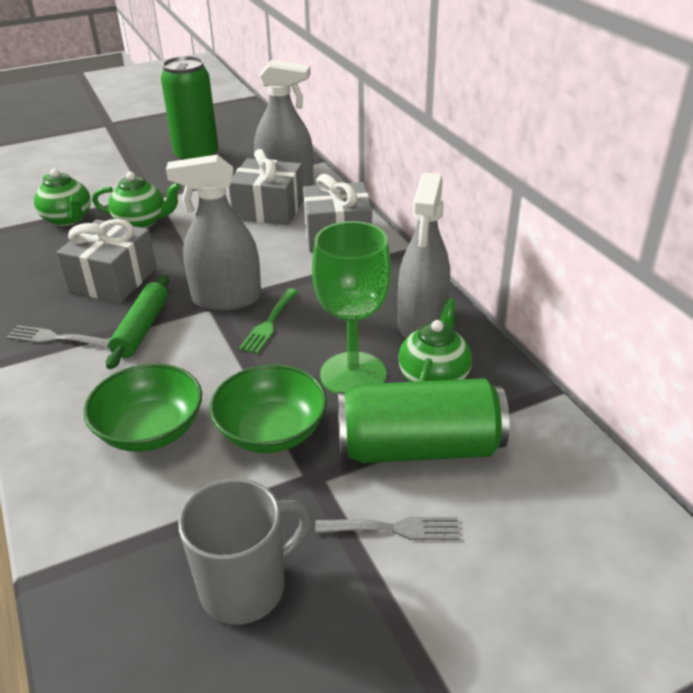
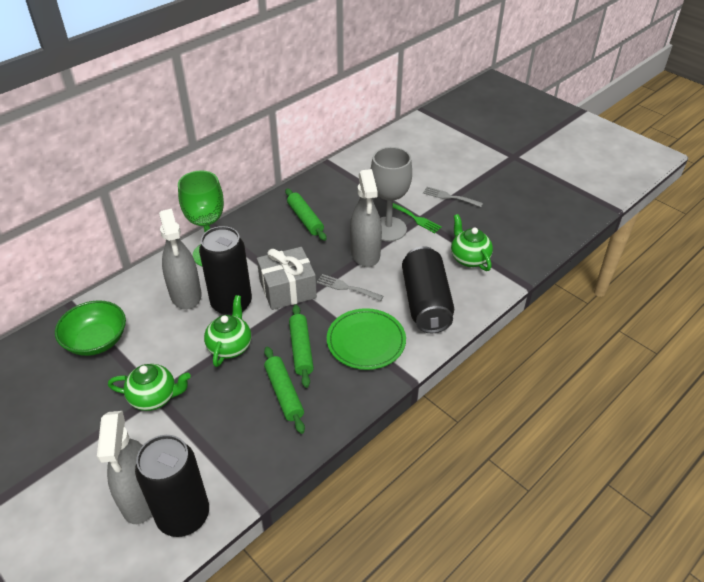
black can: 0 -> 3
green bowl: 2 -> 1
green can: 2 -> 0
green plate: 0 -> 1
green rolling pin: 1 -> 3
grey gift: 3 -> 1
grey goblet: 0 -> 1
grey mug: 1 -> 0

